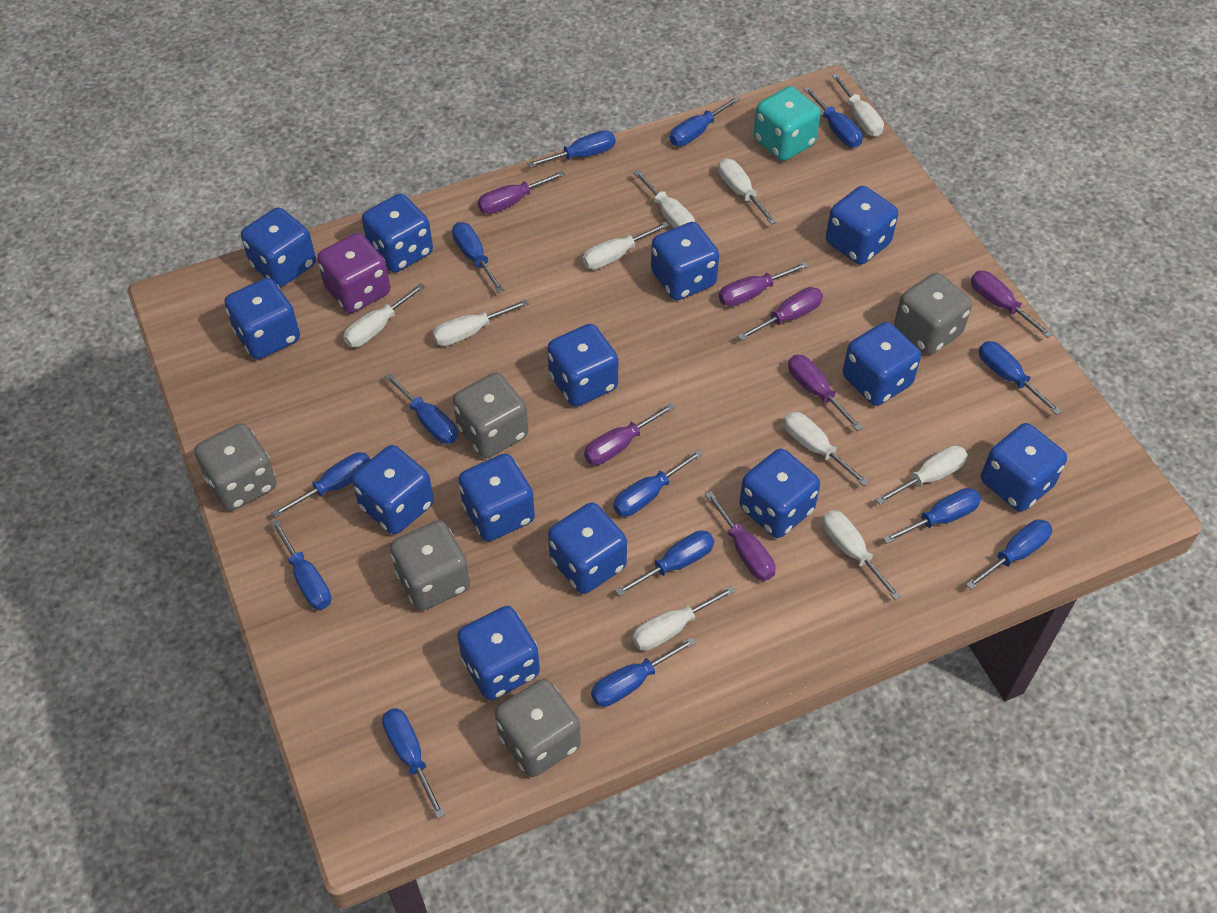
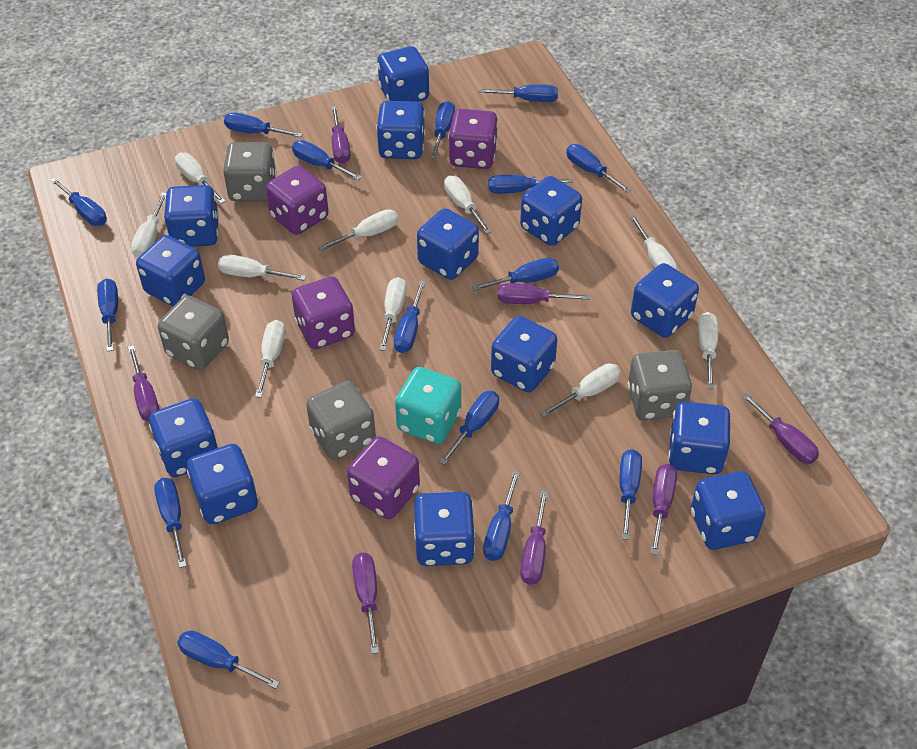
blue screwdriver: 14 -> 15
grey dice: 5 -> 4
purple dice: 1 -> 4

